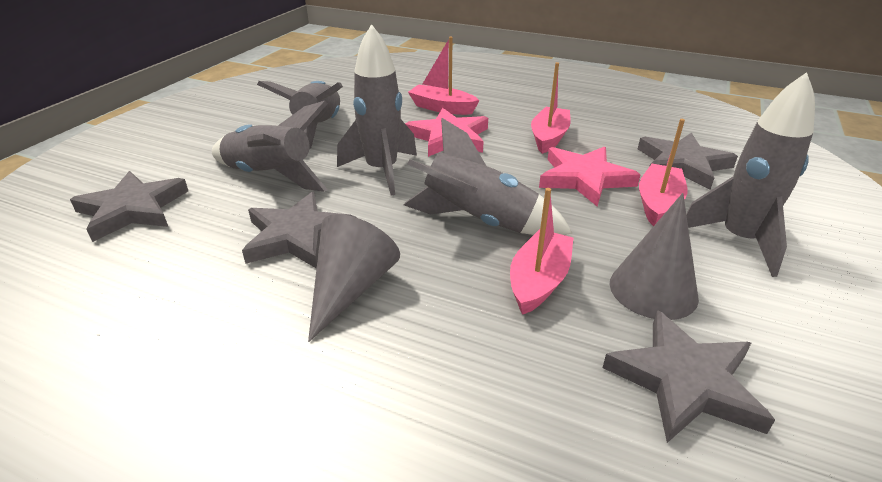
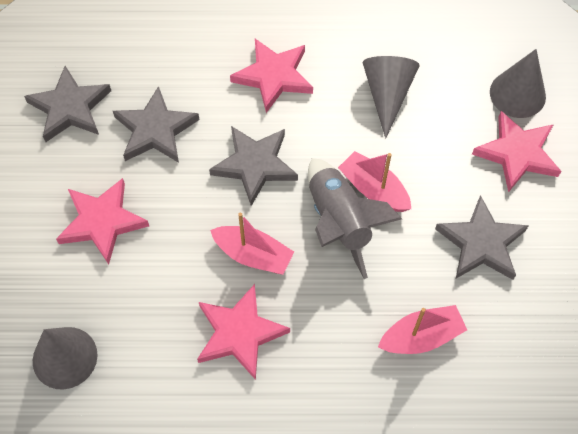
grey cone: 2 -> 3
grey rocket: 5 -> 1
pink boat: 4 -> 3
pink star: 2 -> 4

